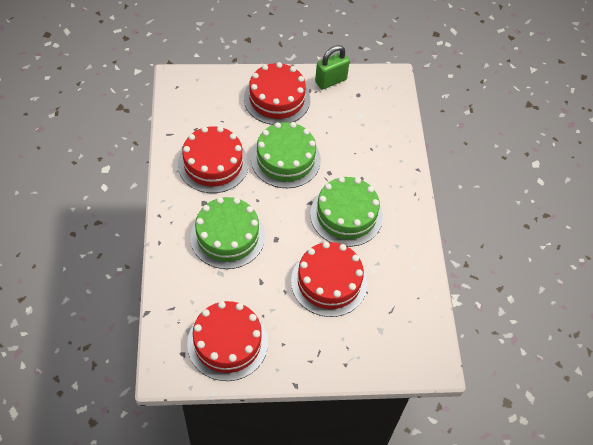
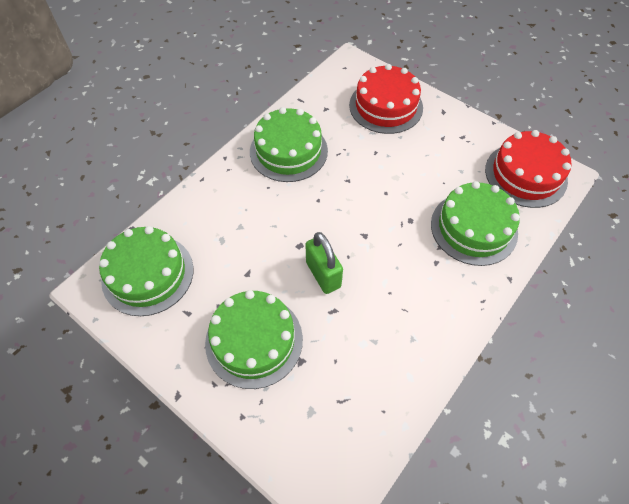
green cake: 3 -> 4
red cake: 4 -> 2

